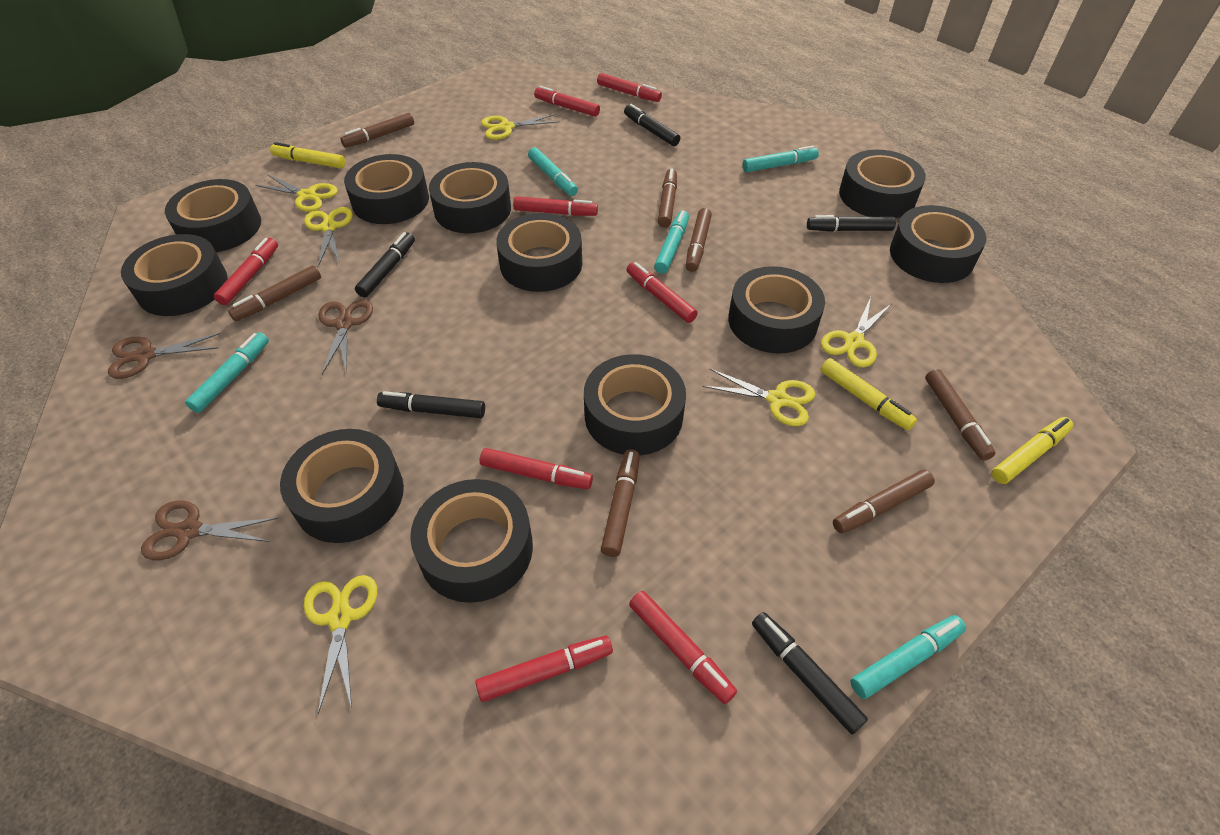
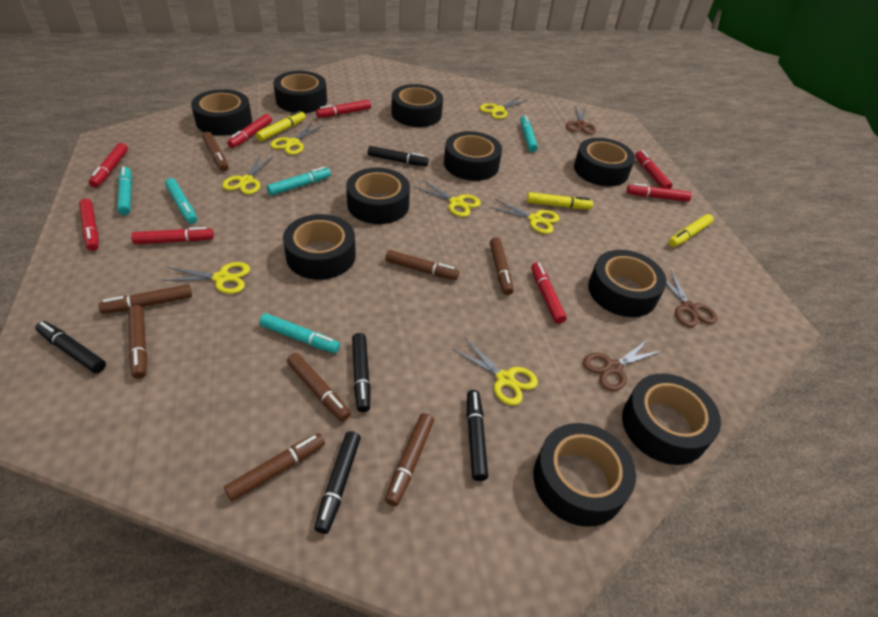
black tape: 11 -> 10
brown marker: 7 -> 8
yellow scissors: 6 -> 7

